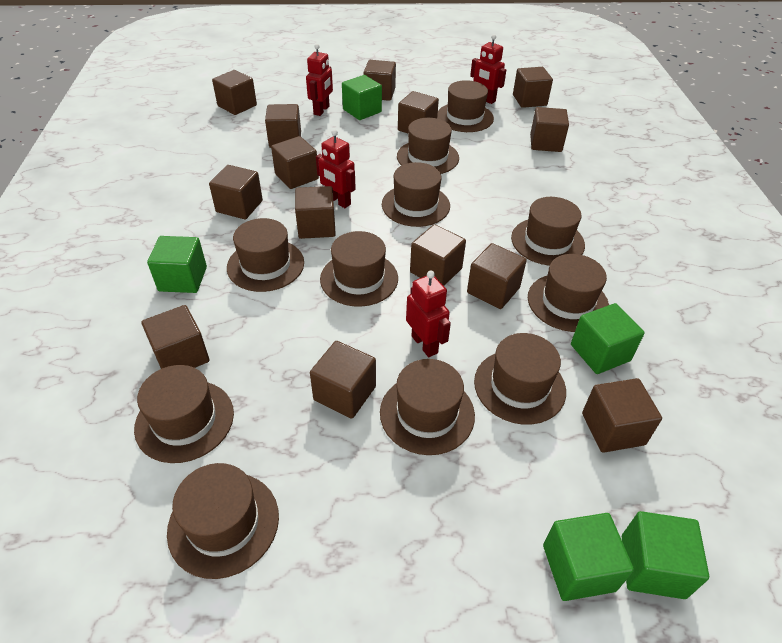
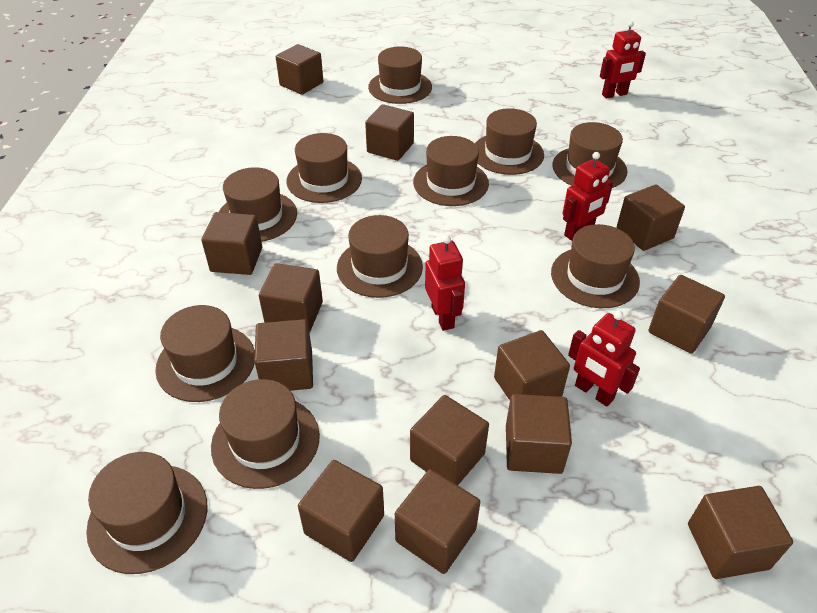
brown cube: 14 -> 13
green cube: 5 -> 0

